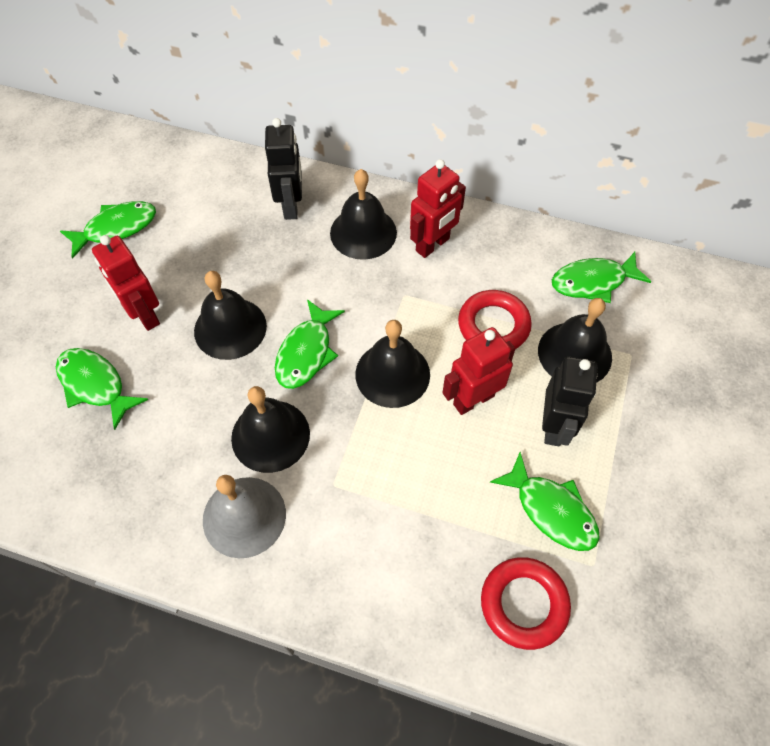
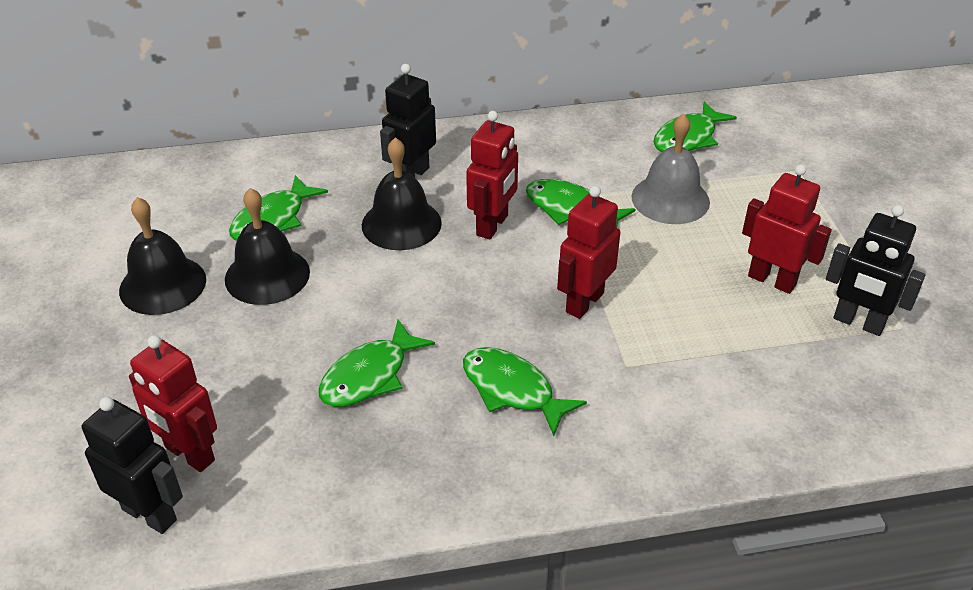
black bell: 5 -> 3
black robot: 2 -> 3
red ring: 2 -> 0
red robot: 3 -> 4

